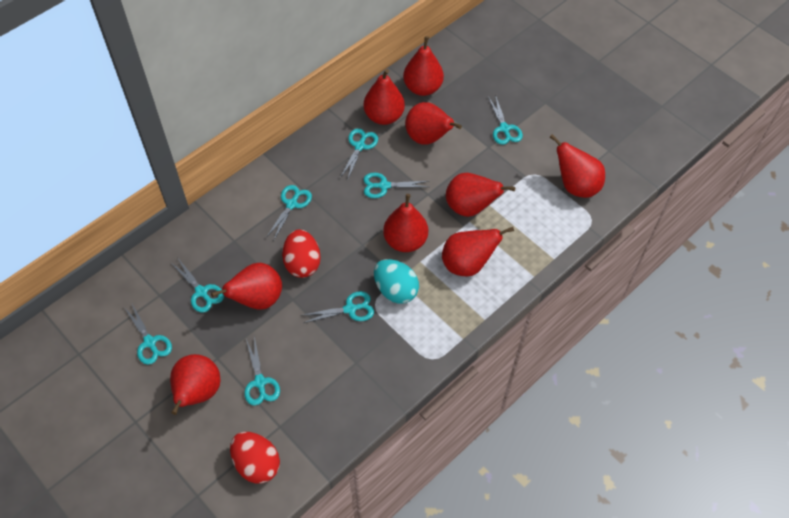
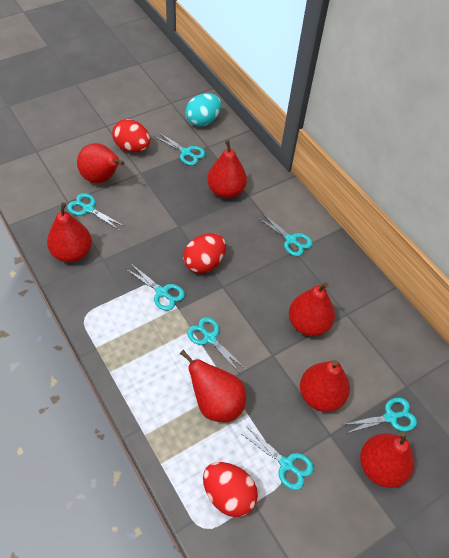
red egg: 2 -> 3
red pear: 9 -> 7
turquoise scissors: 8 -> 7

